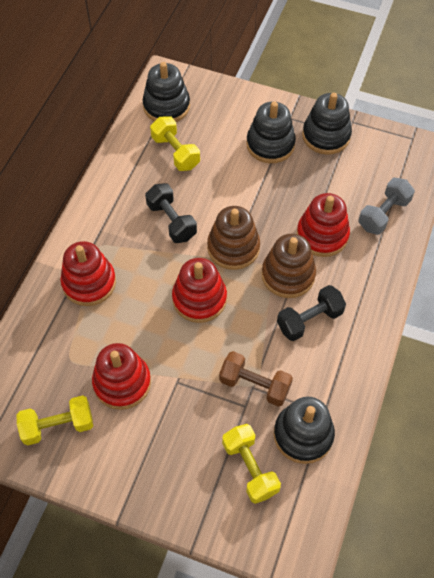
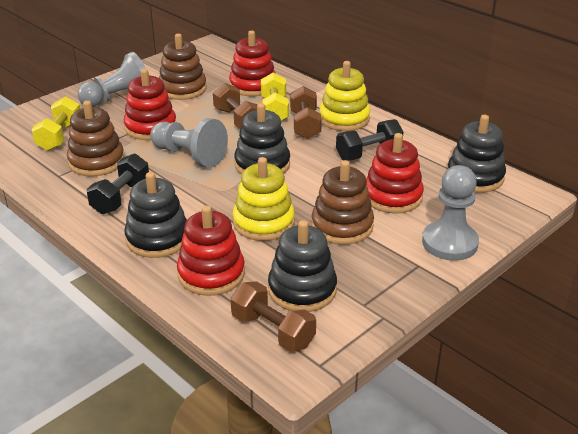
brown dumbbell: 1 -> 3
brown stacking toy: 2 -> 3
grey dumbbell: 1 -> 0
grey pawn: 0 -> 3
yellow dumbbell: 3 -> 2
yellow stacking toy: 0 -> 2

